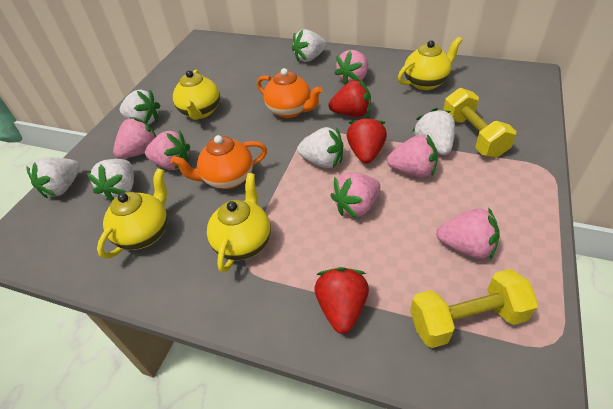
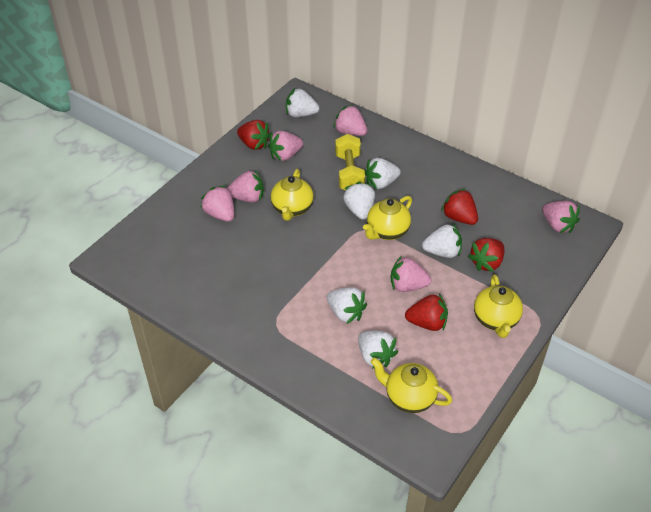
orange teapot: 2 -> 0
red strawberry: 3 -> 4
yellow dumbbell: 2 -> 1

